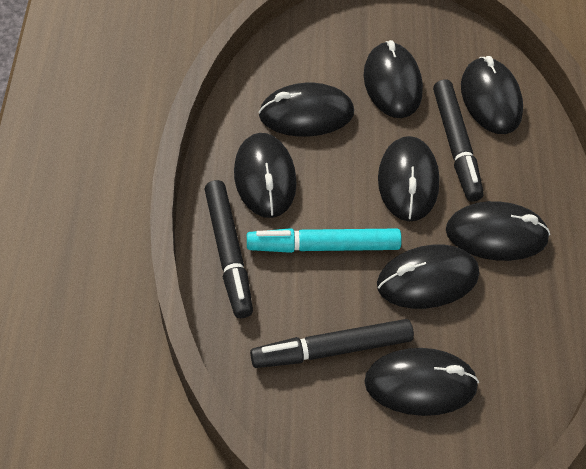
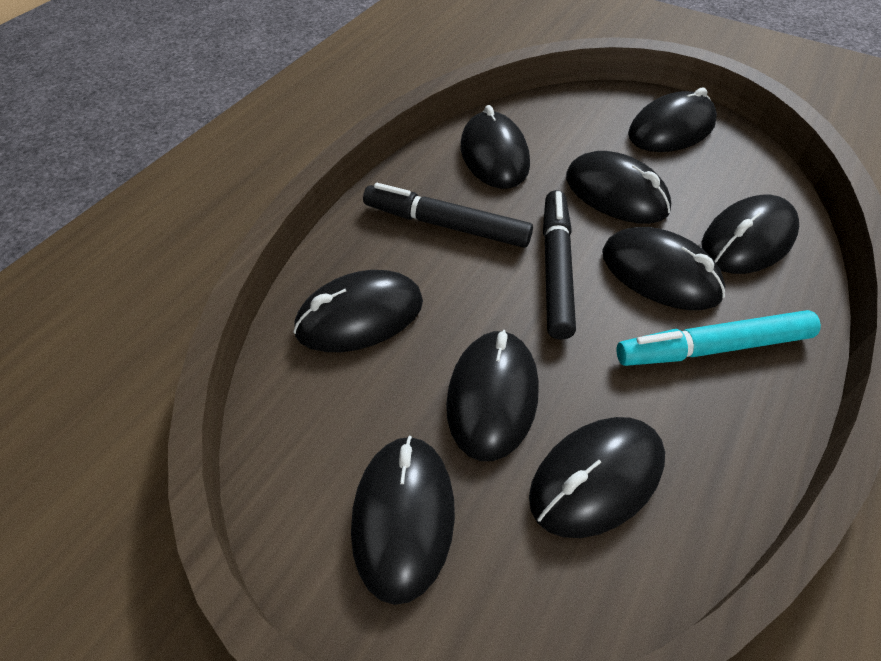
black marker: 3 -> 2
black mouse: 8 -> 9

